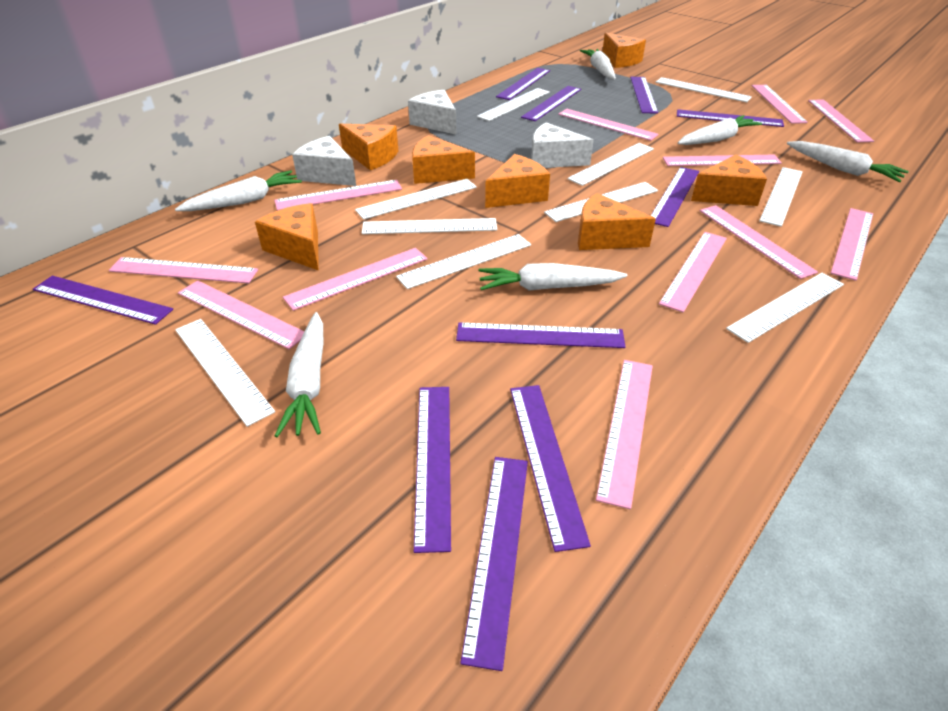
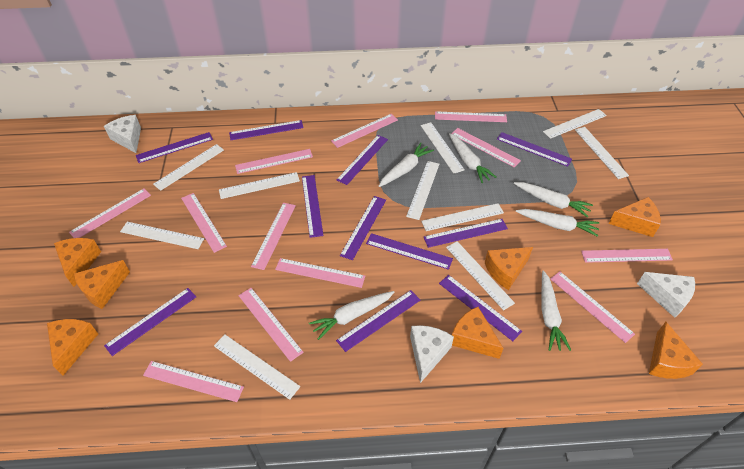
purple ruler: 10 -> 11

